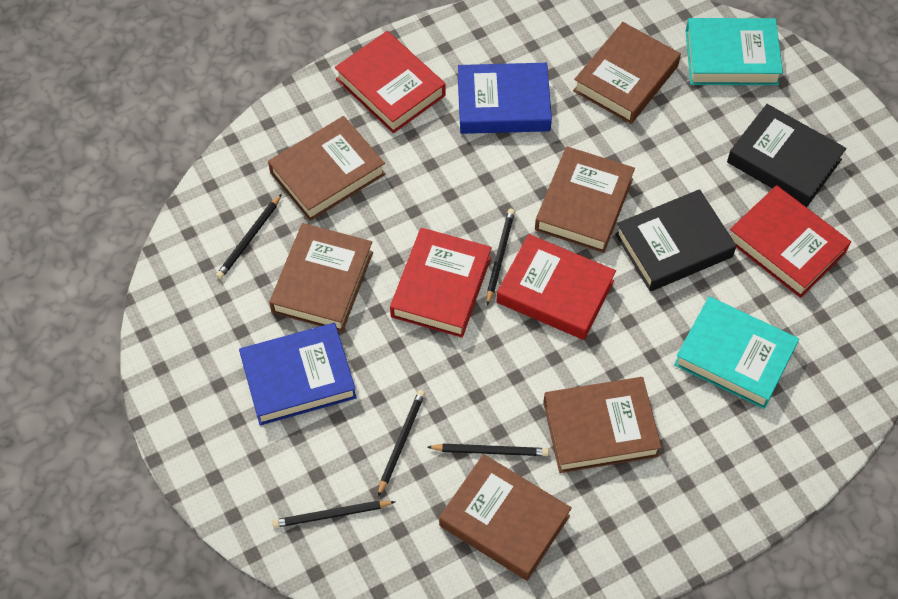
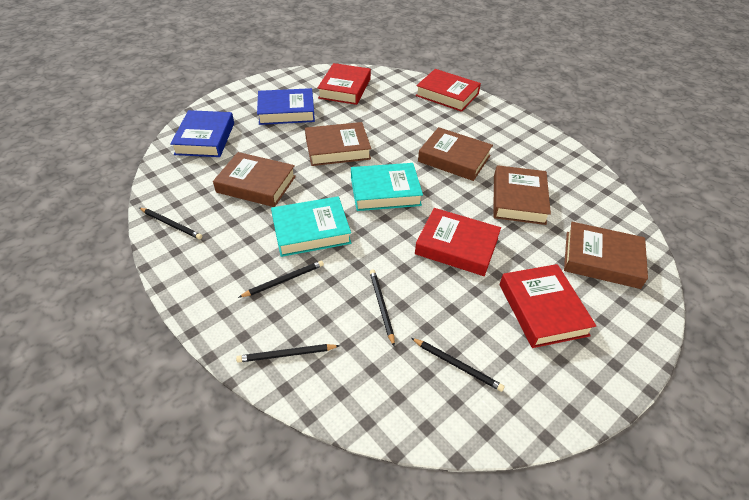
black book: 2 -> 0
brown book: 6 -> 5

